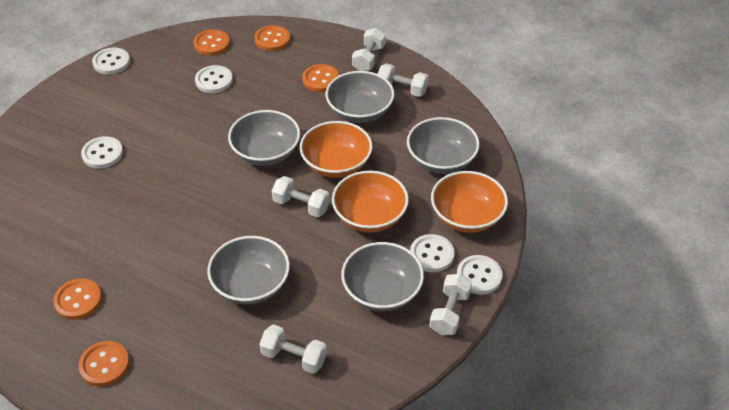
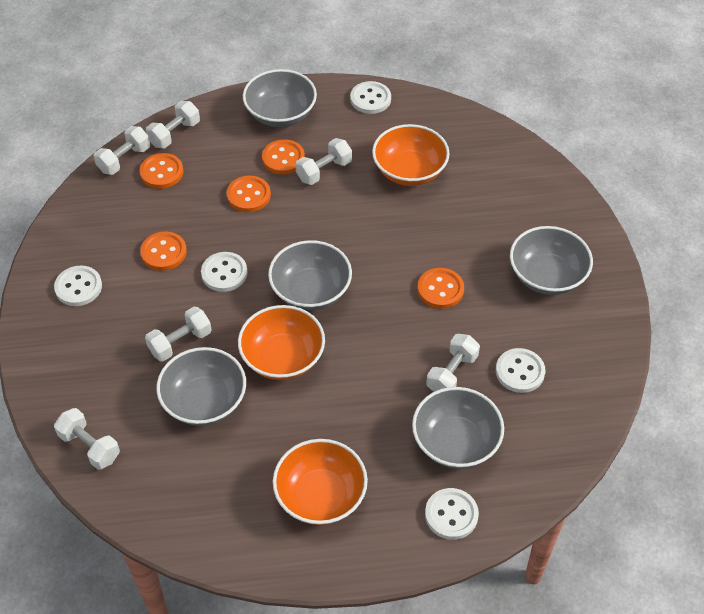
white dumbbell: 5 -> 6

